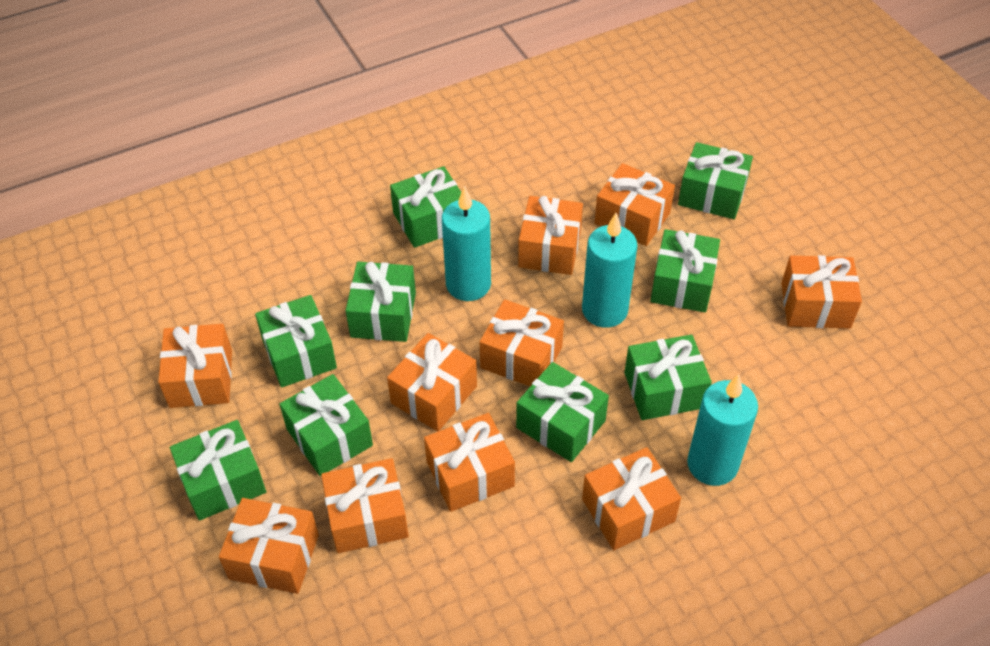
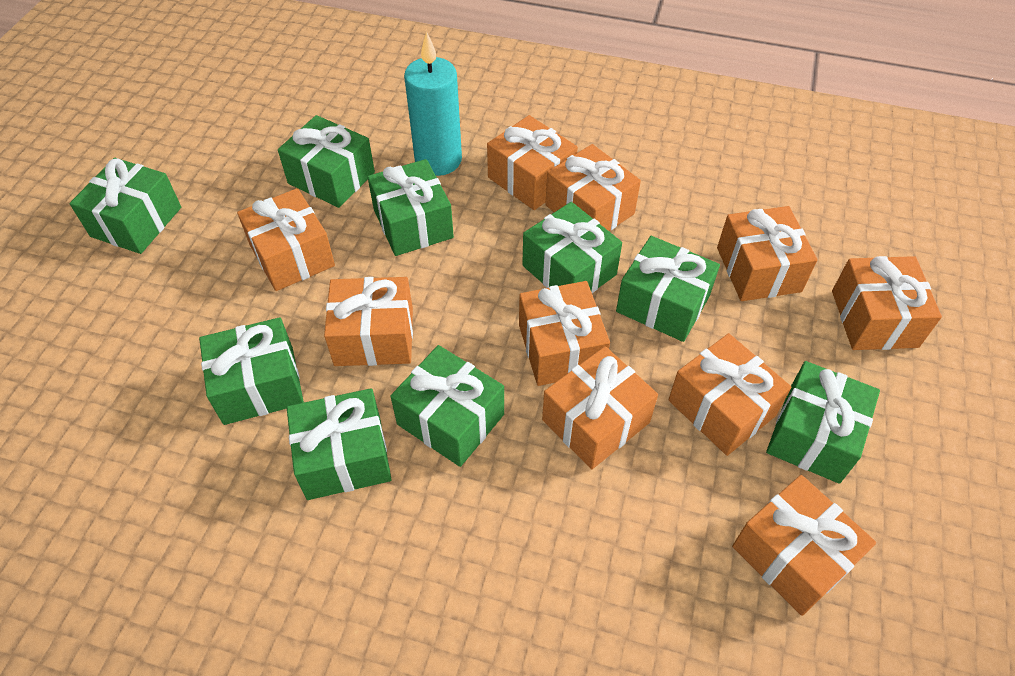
turquoise candle: 3 -> 1

